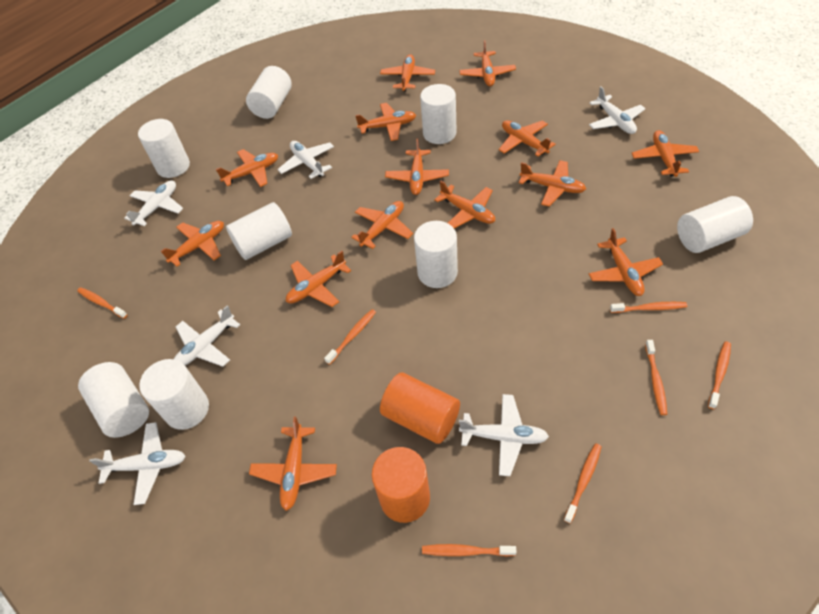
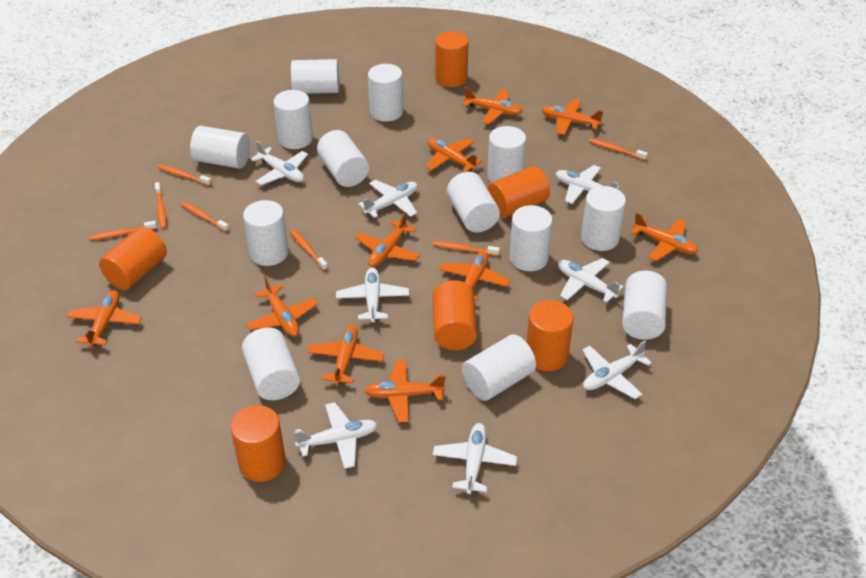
orange cylinder: 2 -> 6
orange plane: 14 -> 10
white cylinder: 8 -> 13
white plane: 6 -> 8

